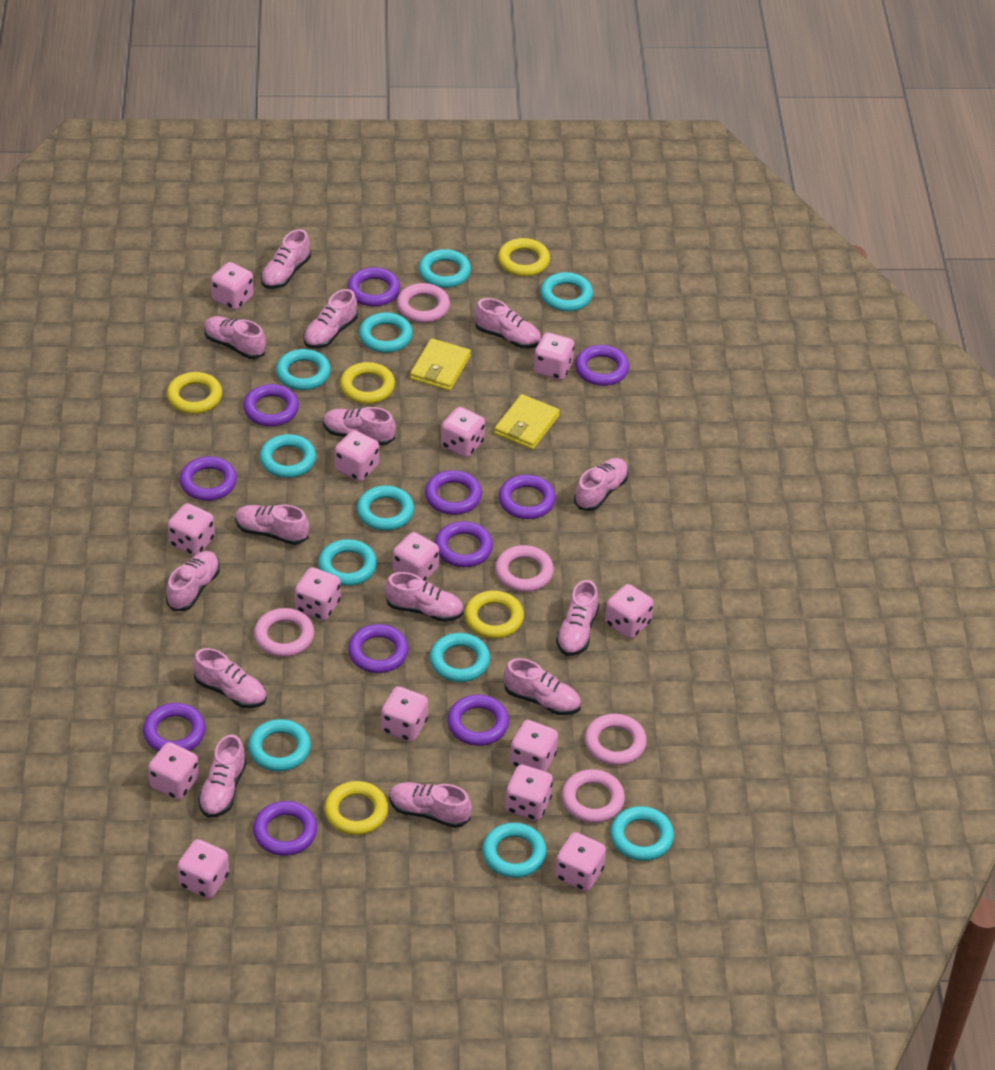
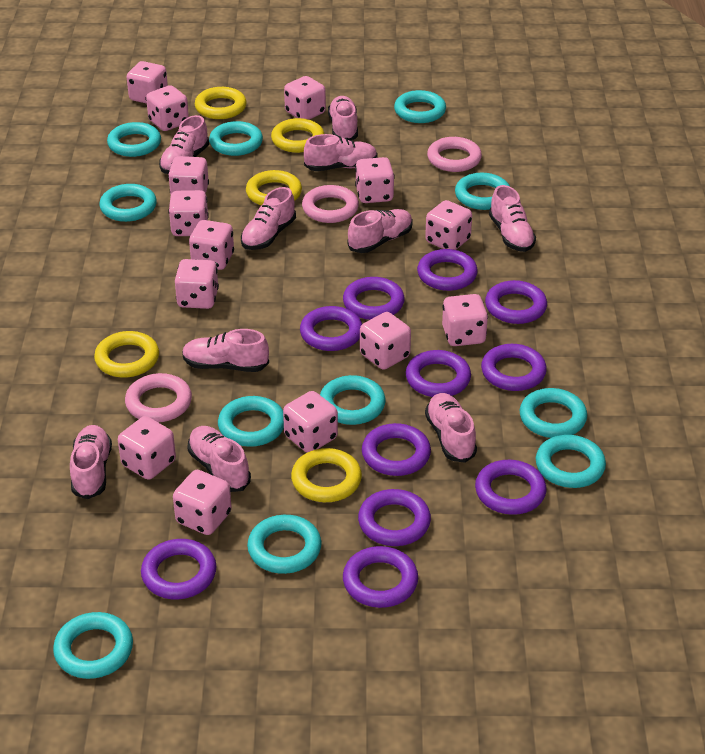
pink ring: 5 -> 3
pink shoe: 14 -> 10
yellow wallet: 2 -> 0

